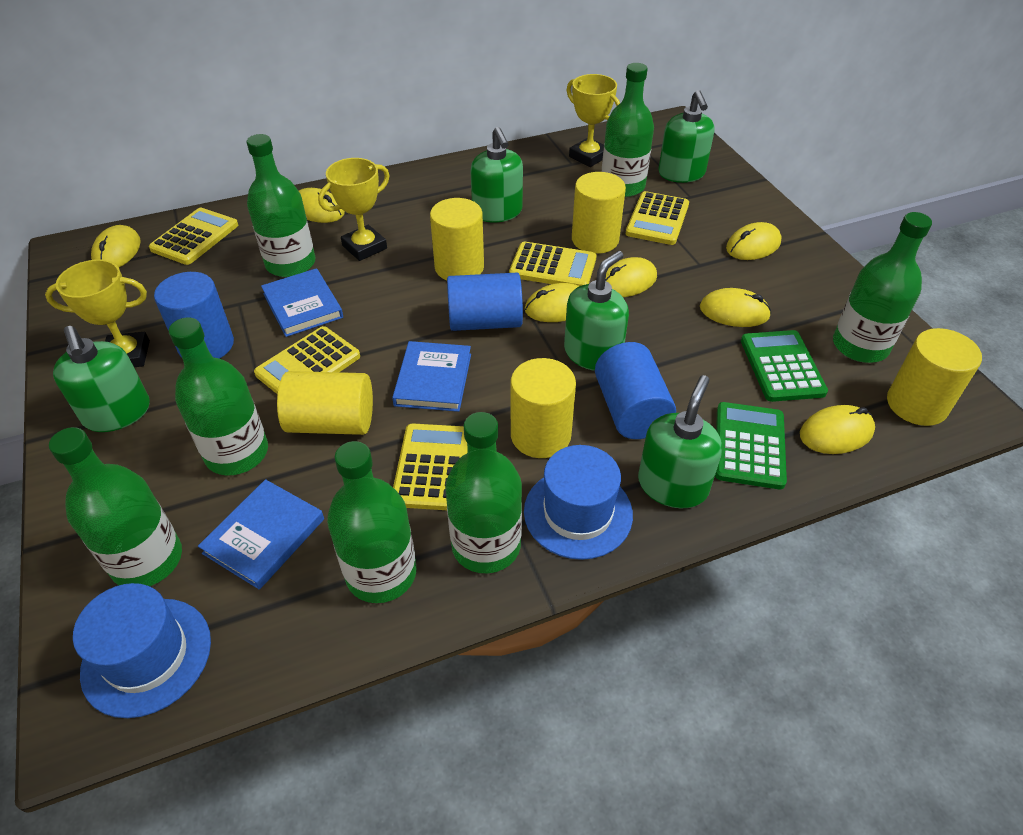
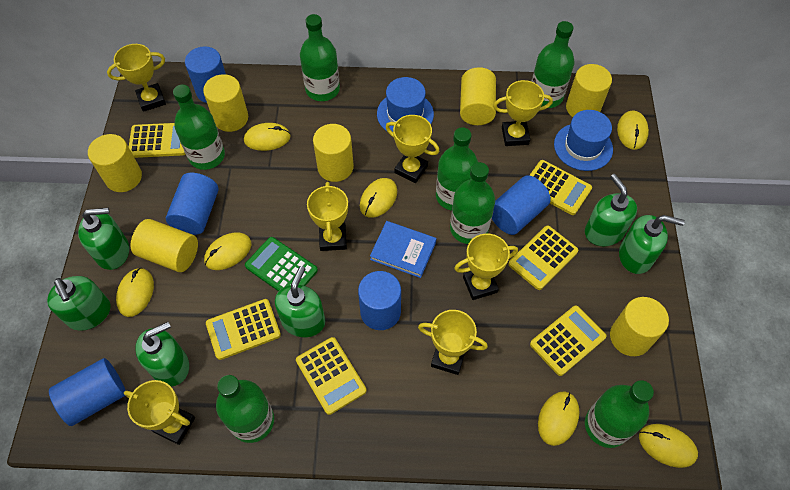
blue book: 3 -> 1
blue cylinder: 3 -> 5
green calculator: 2 -> 1
green soap dispenser: 5 -> 6
yellow calculator: 5 -> 6
yellow cylinder: 5 -> 7
yellow trophy: 3 -> 7

